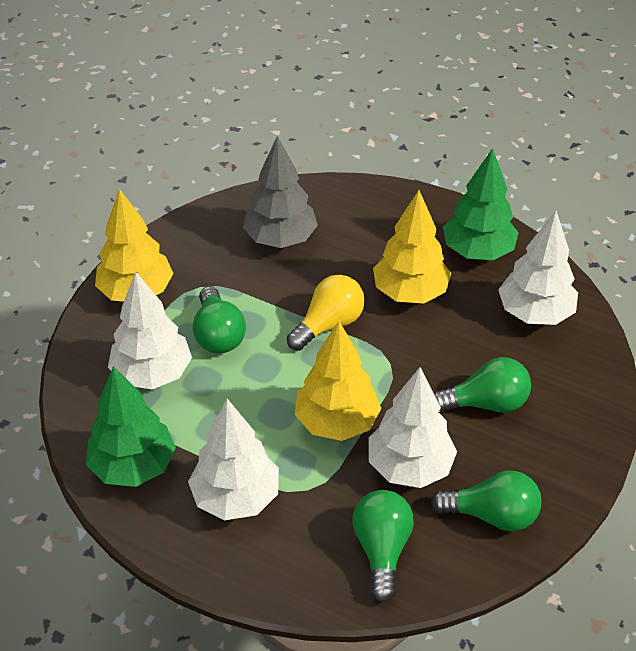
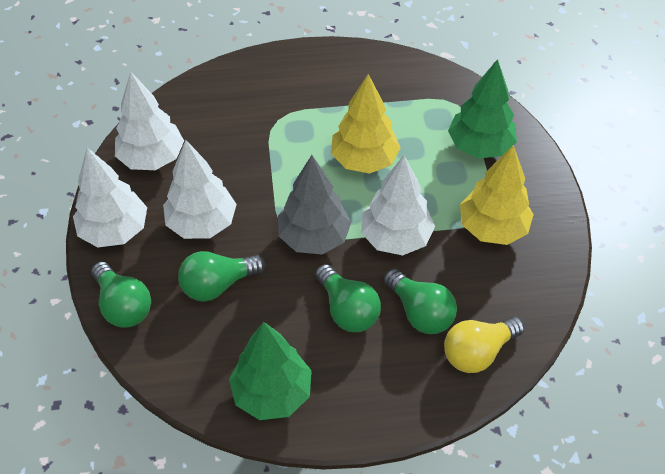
yellow tree: 3 -> 2

